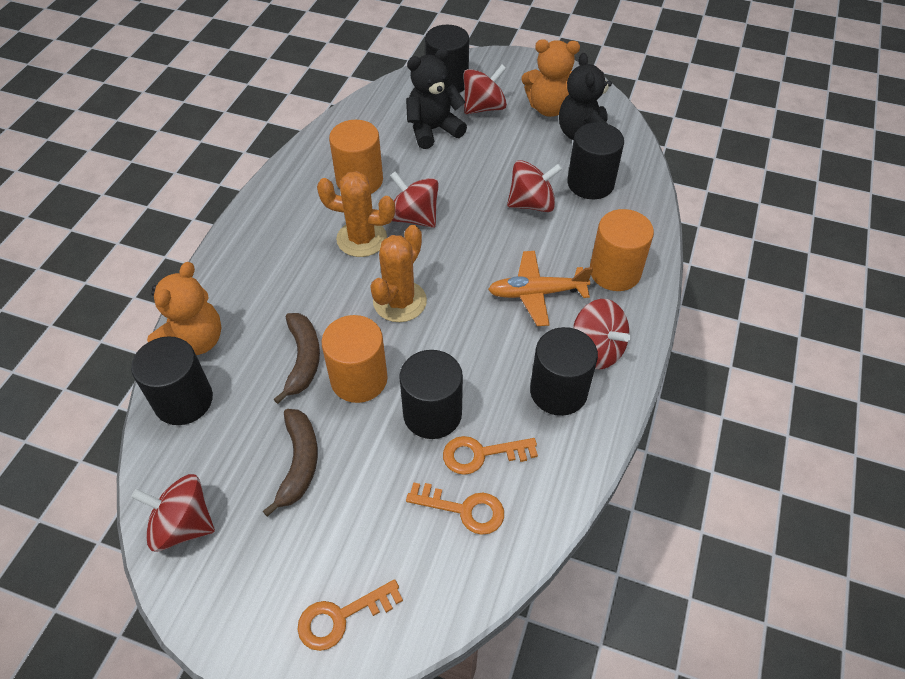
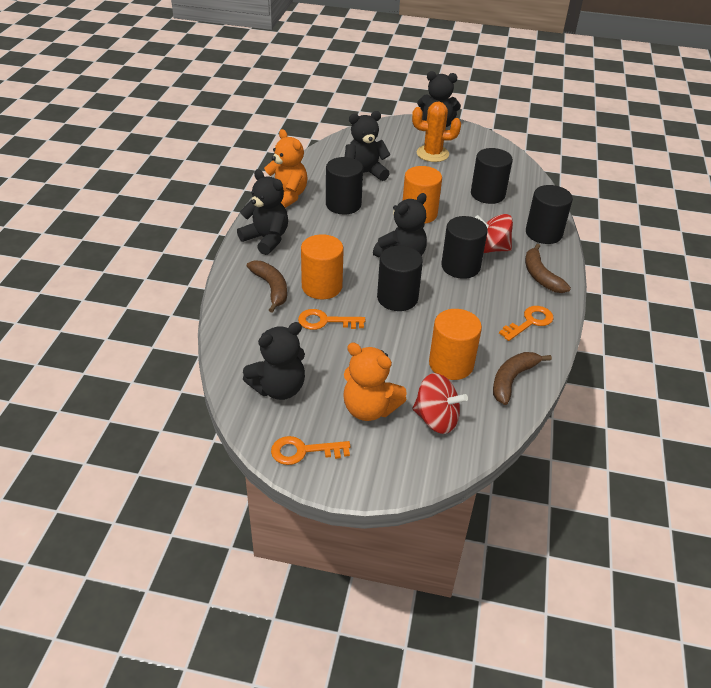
black teddy bear: 2 -> 5
brown banana: 2 -> 3
orange cactus: 2 -> 1
orange plane: 1 -> 0
red spinning top: 5 -> 2

